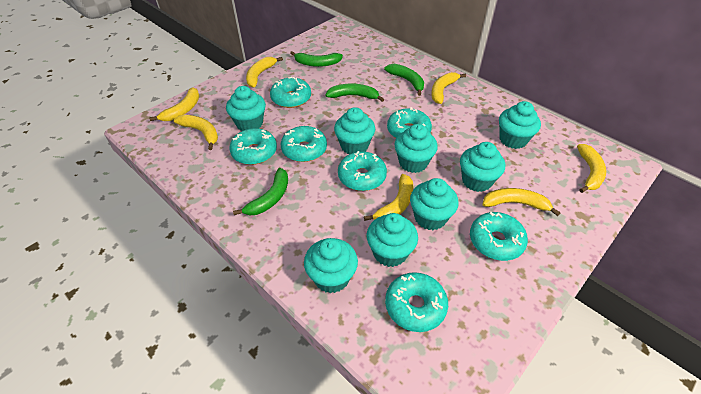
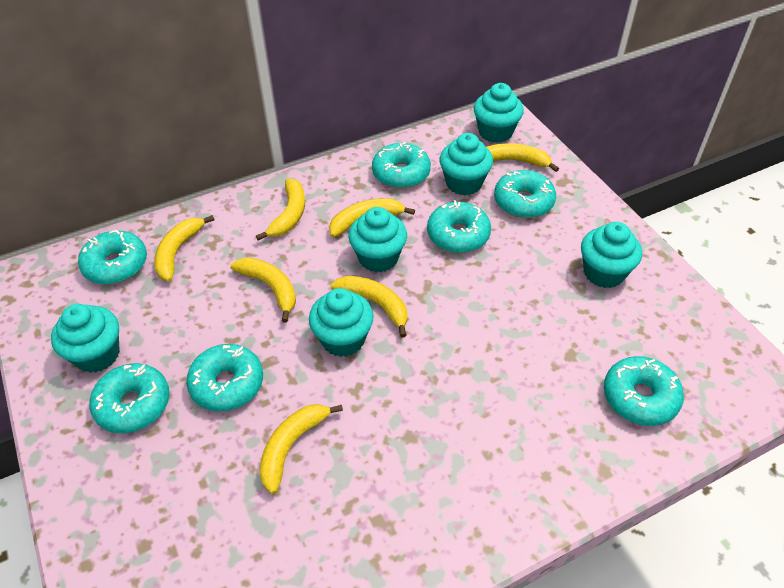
green banana: 4 -> 0
turquoise cupcake: 8 -> 6

